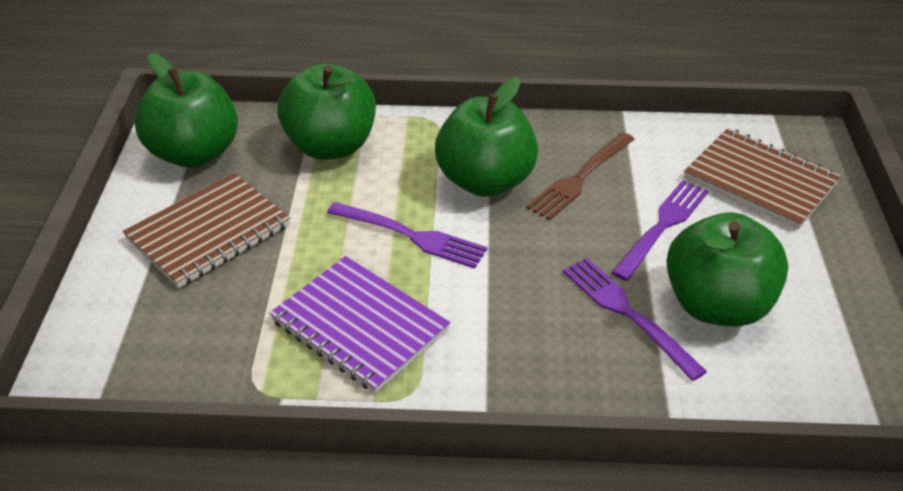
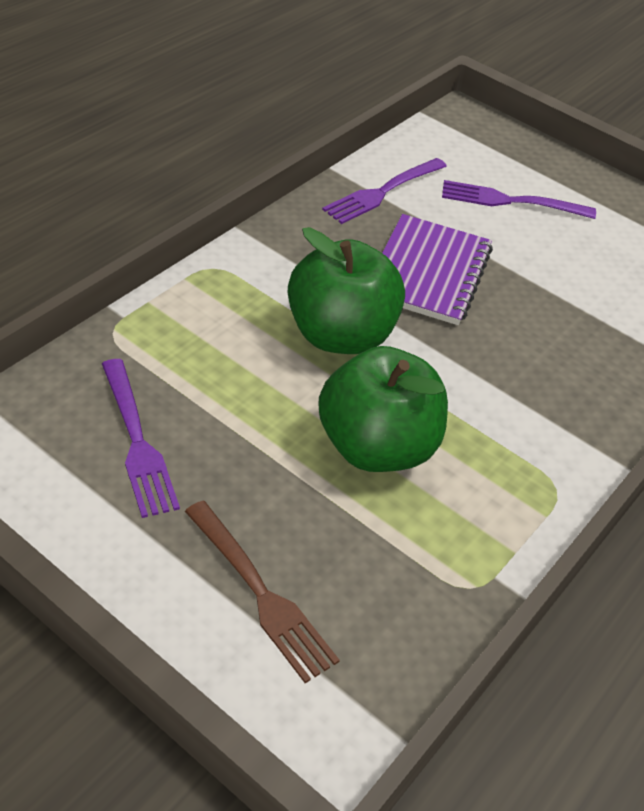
brown notebook: 2 -> 0
green apple: 4 -> 2

